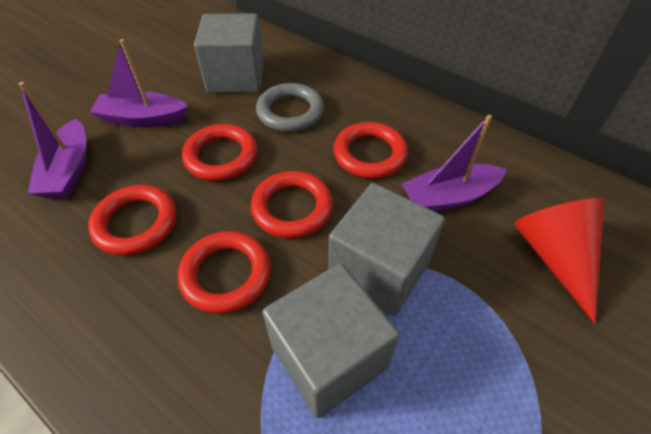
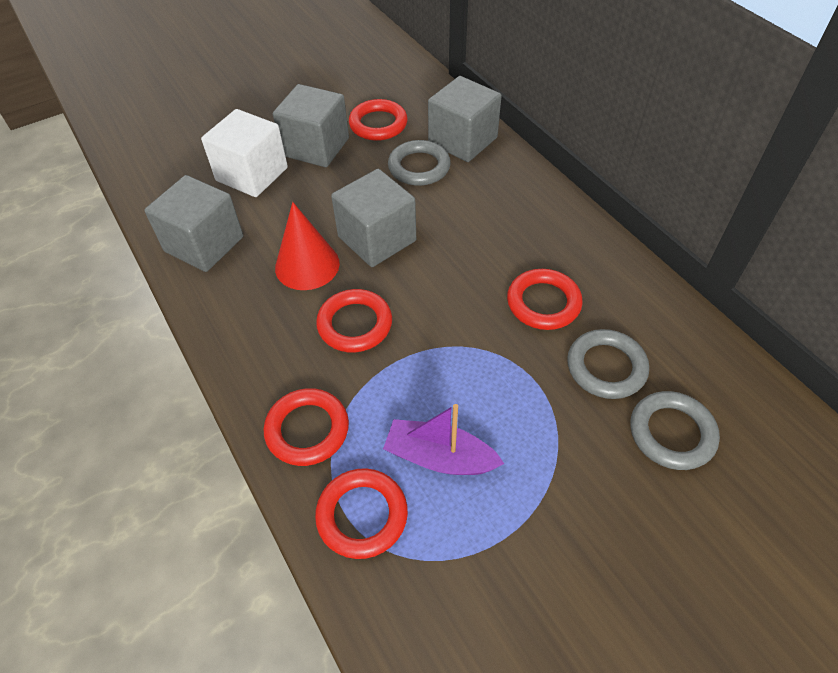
grey cube: 3 -> 4
grey ring: 1 -> 3
purple boat: 3 -> 1
white cube: 0 -> 1

